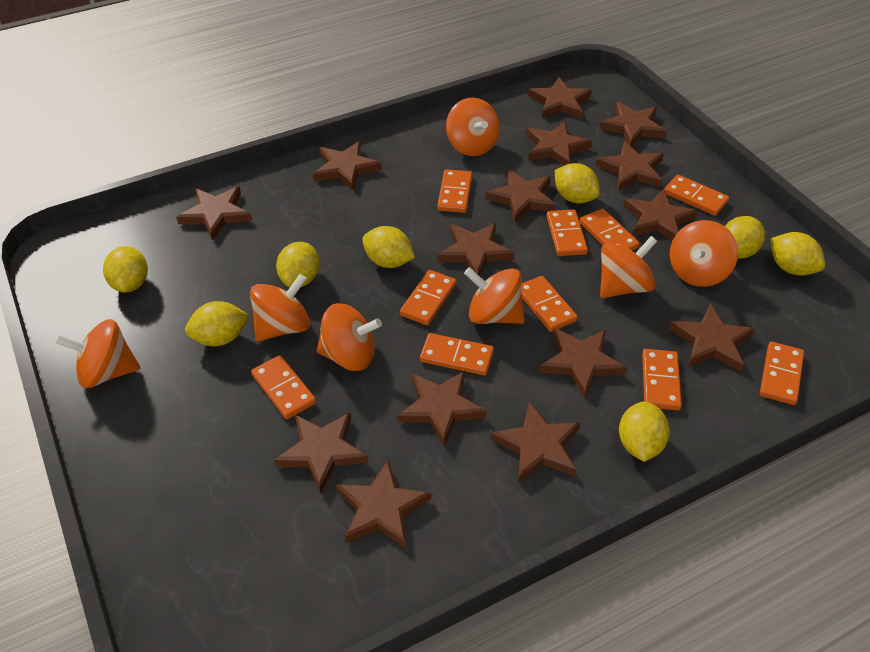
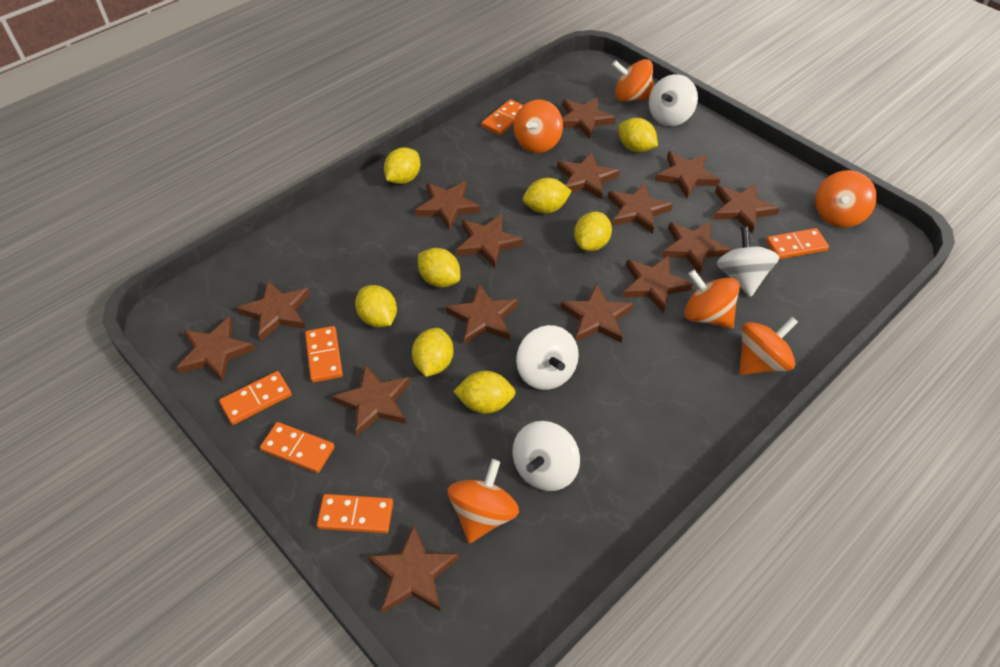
orange domino: 10 -> 6
orange spinning top: 7 -> 6
white spinning top: 0 -> 4

